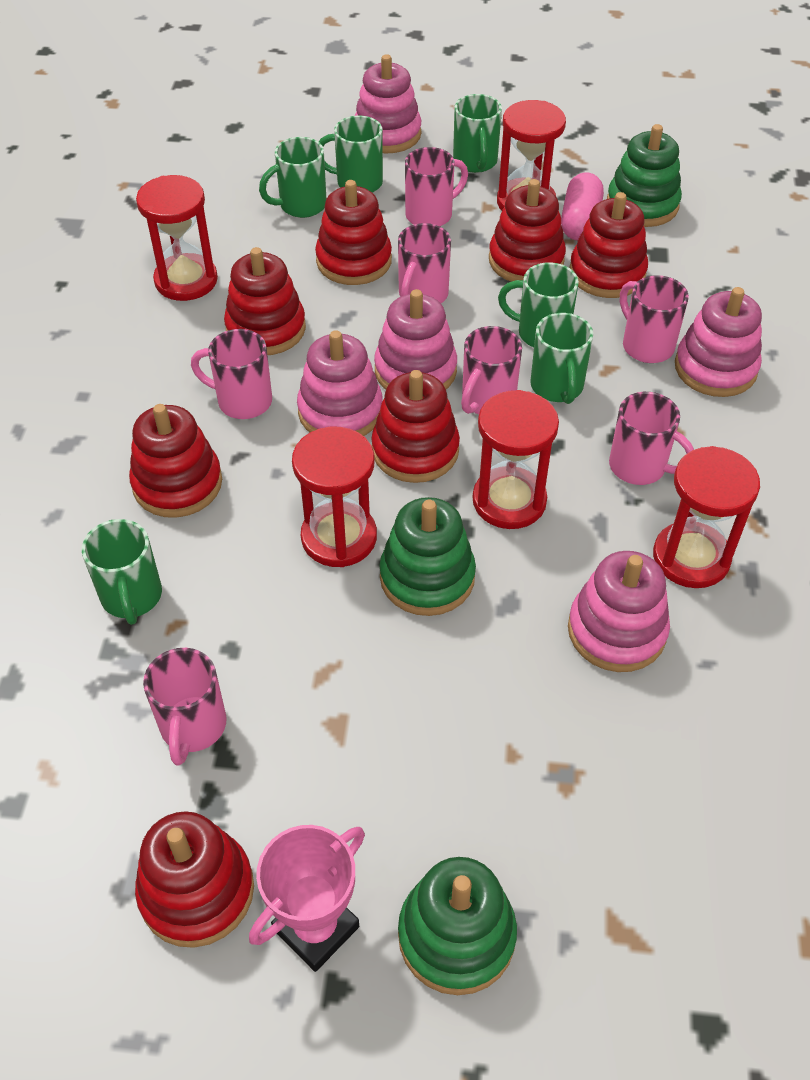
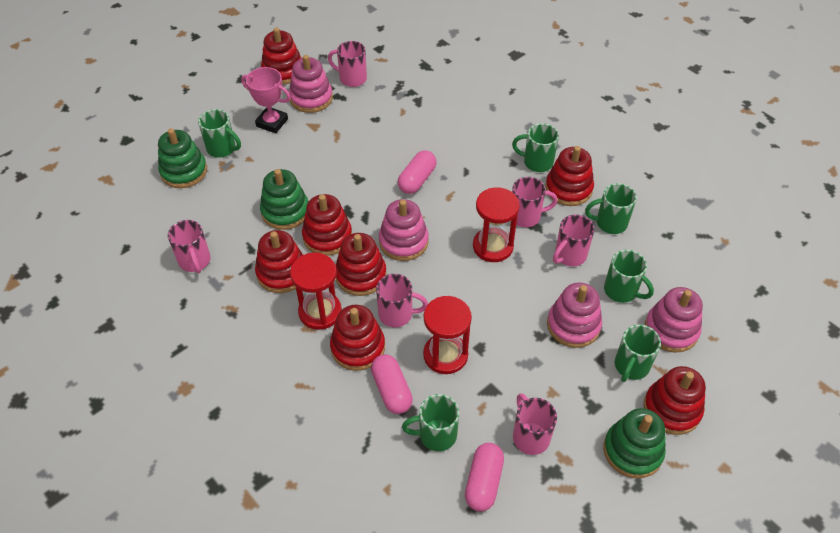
pink capsule: 1 -> 3
pink mug: 7 -> 6
pink stacking toy: 5 -> 4
red hourglass: 5 -> 3

